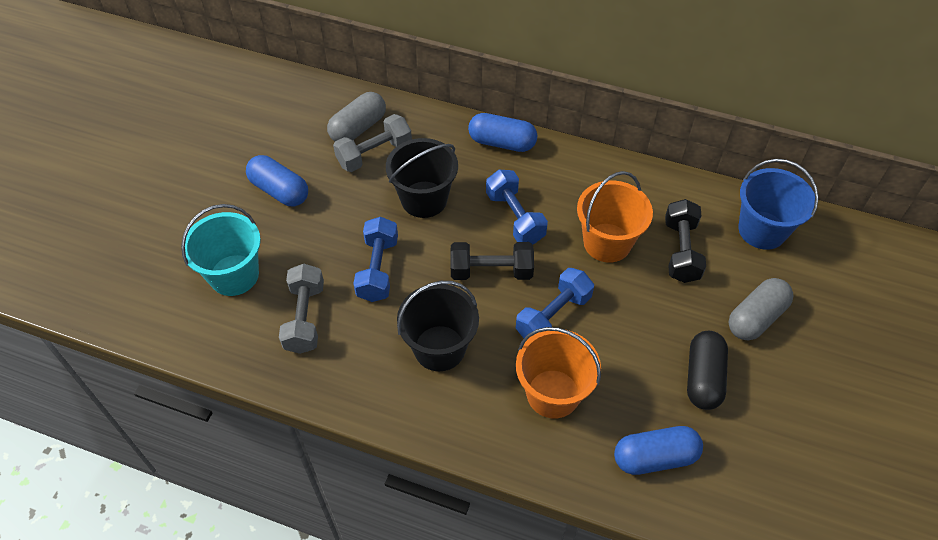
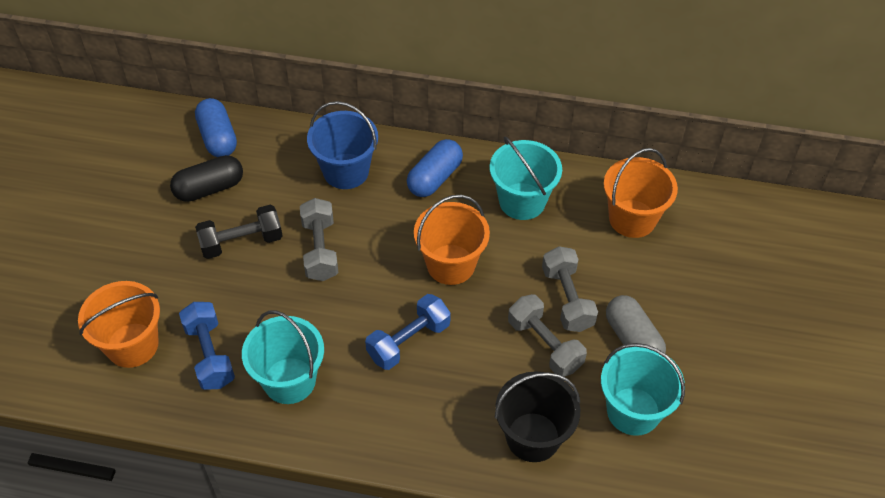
black bucket: 2 -> 1
black dumbbell: 2 -> 1
blue capsule: 3 -> 2
blue dumbbell: 3 -> 2
grey capsule: 2 -> 1
grey dumbbell: 2 -> 3
orange bucket: 2 -> 3
turquoise bucket: 1 -> 3

